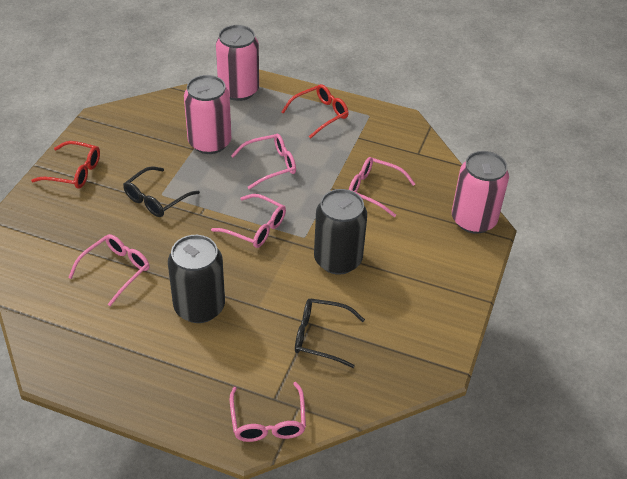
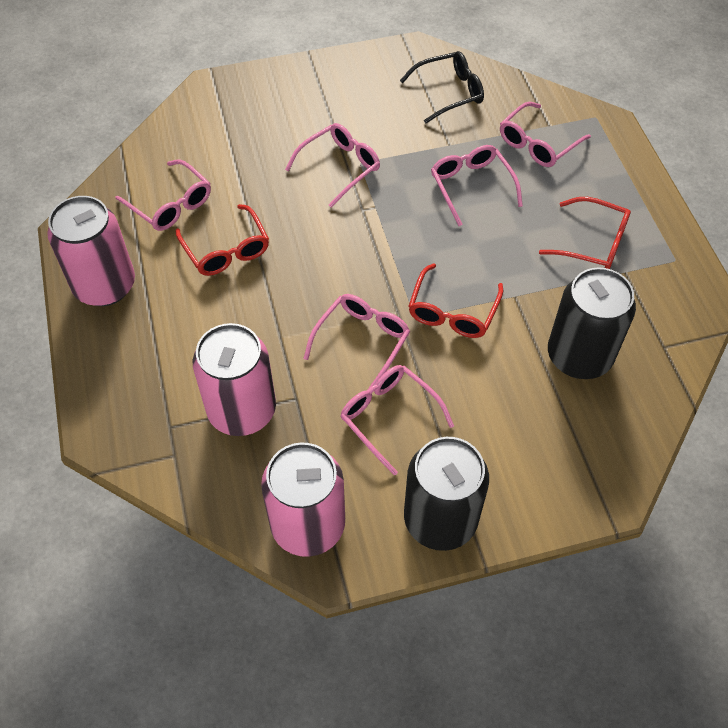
black glasses: 2 -> 1
pink glasses: 5 -> 6
red glasses: 2 -> 3

